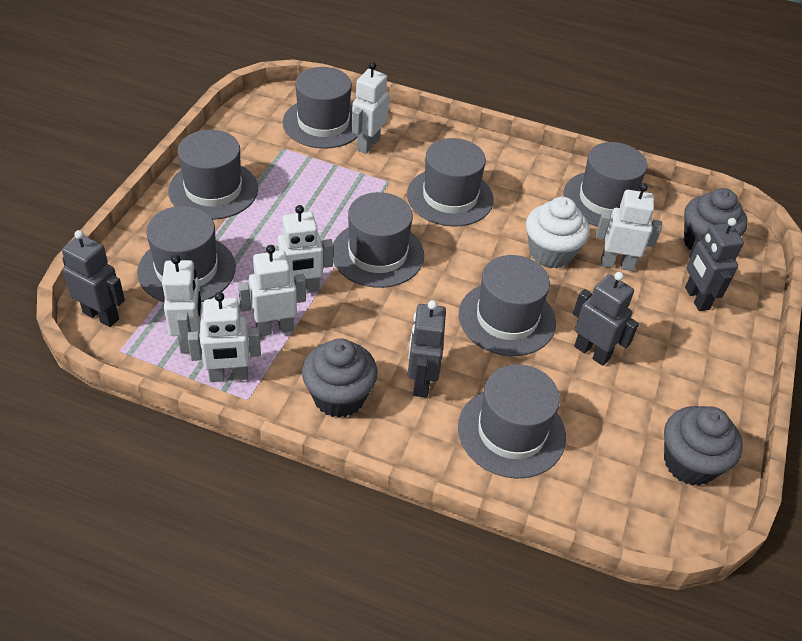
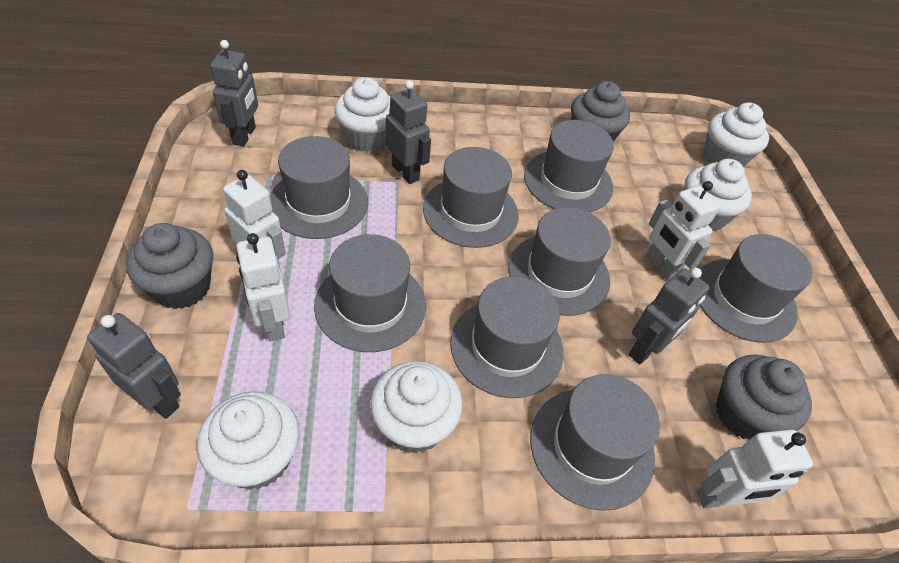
white cupcake: 1 -> 5
white robot: 6 -> 4

